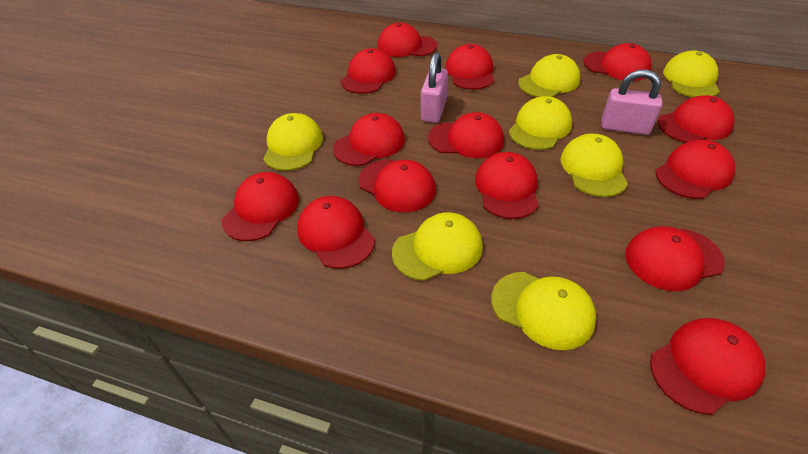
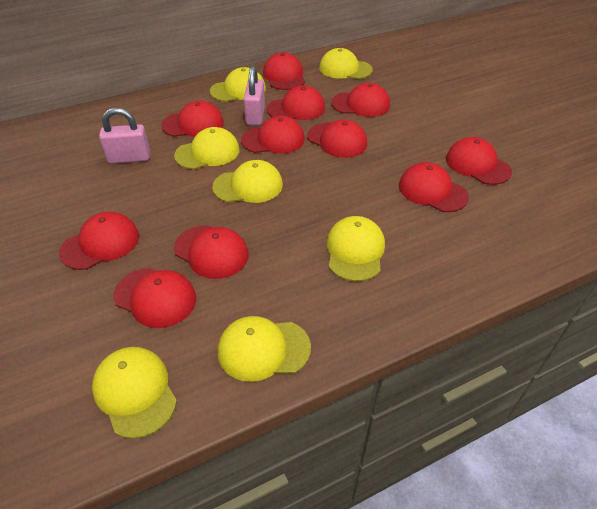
red cap: 14 -> 11

